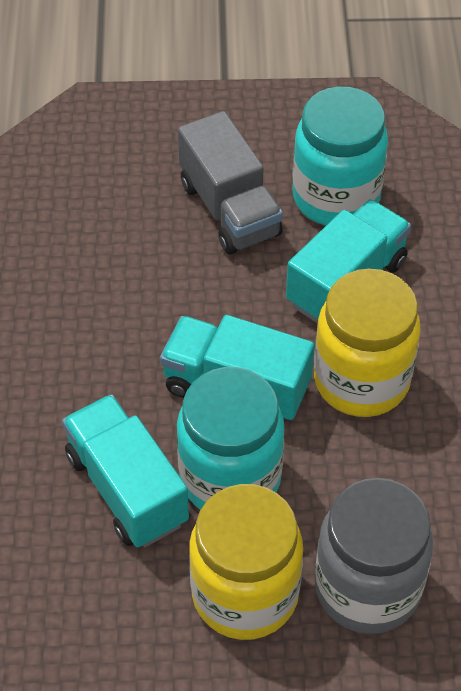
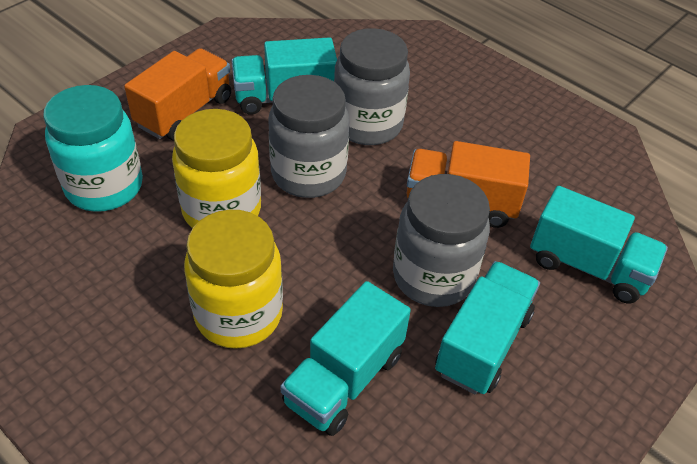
grey jar: 1 -> 3
grey truck: 1 -> 0
orange truck: 0 -> 2
turquoise jar: 2 -> 1
turquoise truck: 3 -> 4

